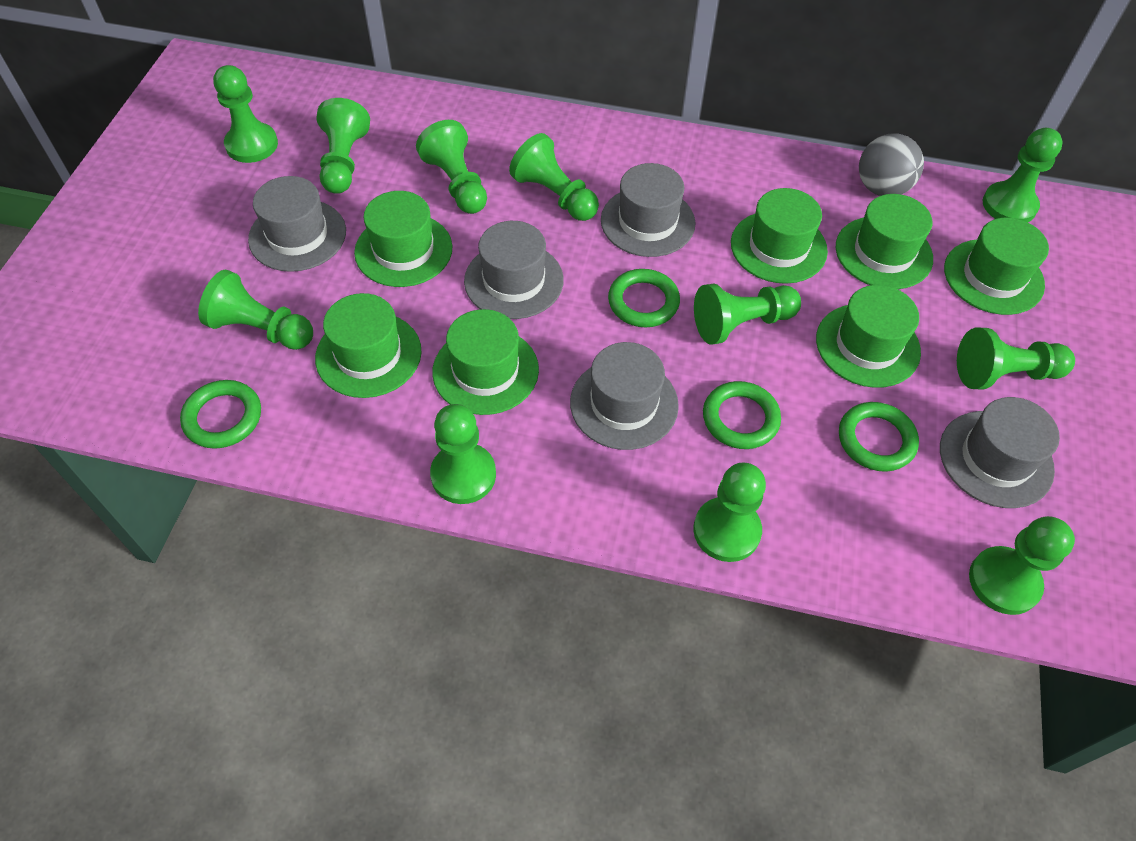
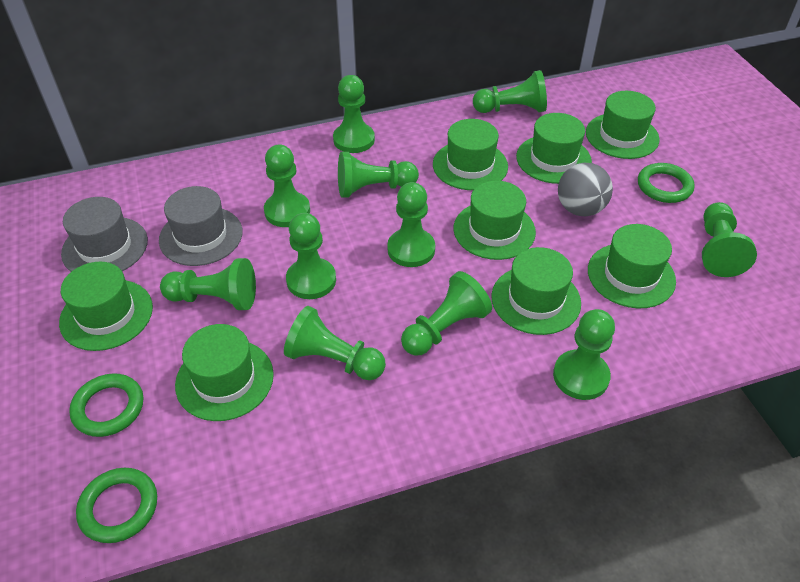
green hat: 7 -> 8
green ring: 4 -> 3
grey hat: 5 -> 2

